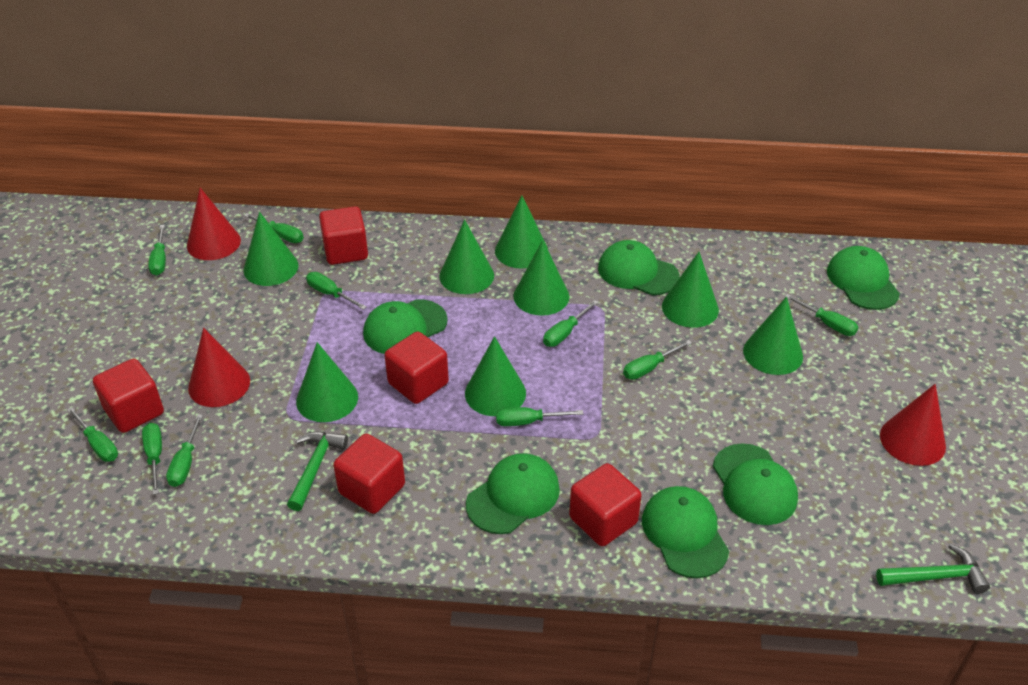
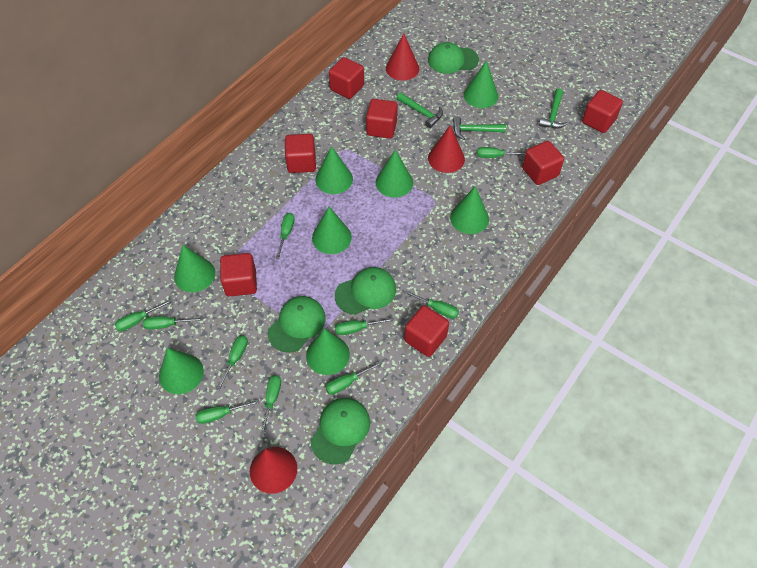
green cap: 6 -> 4
green hammer: 2 -> 3
red cube: 5 -> 7

